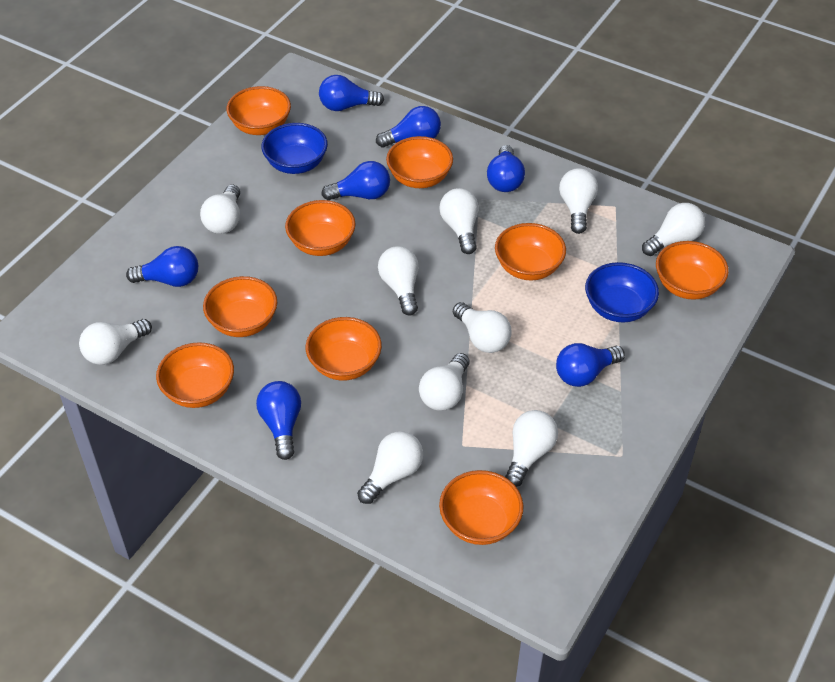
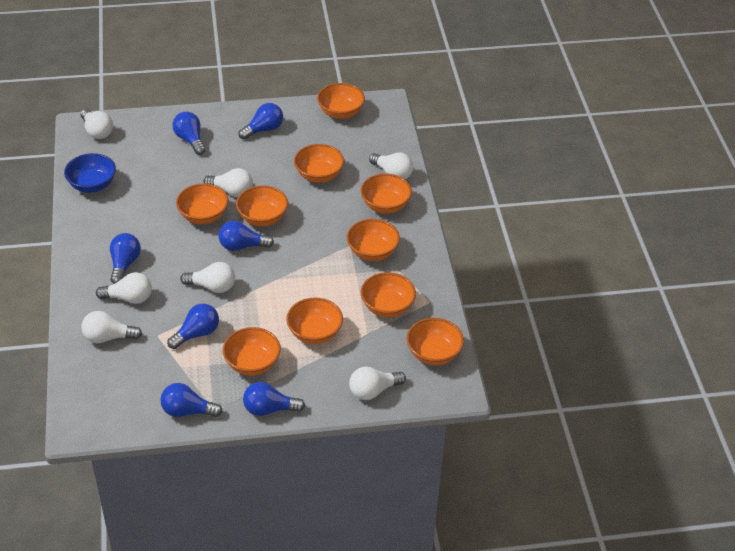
blue bowl: 2 -> 1
orange bowl: 9 -> 10
white light bulb: 10 -> 7

